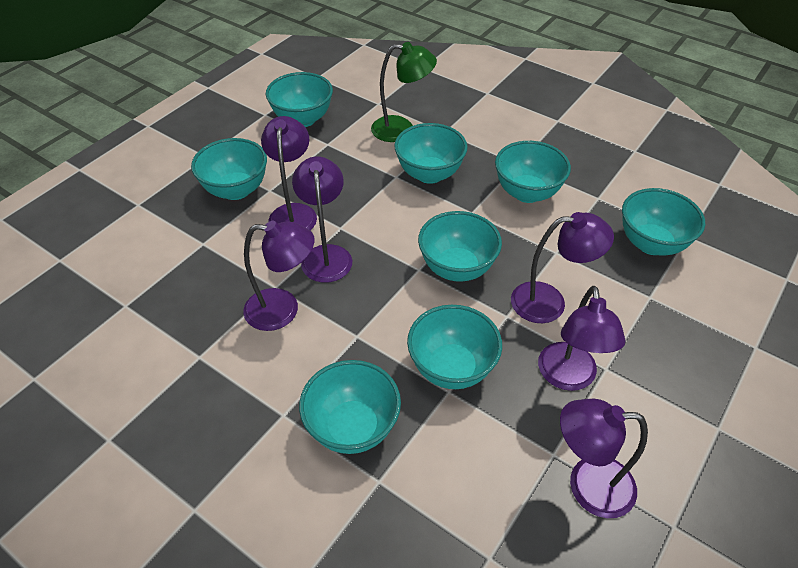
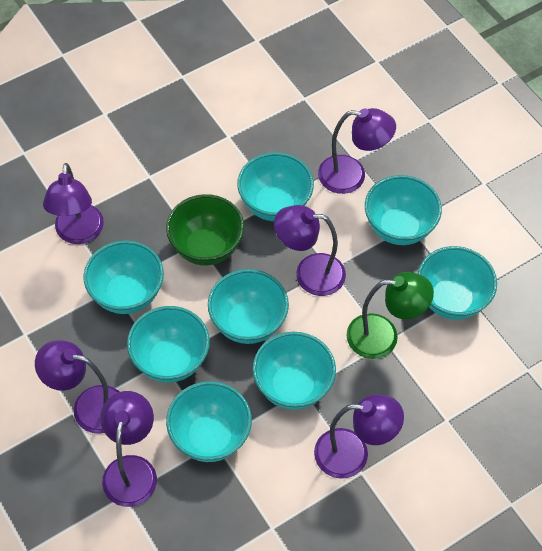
green bowl: 0 -> 1

